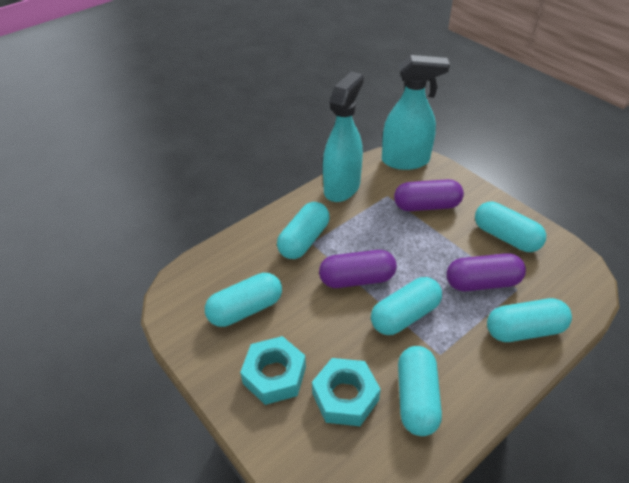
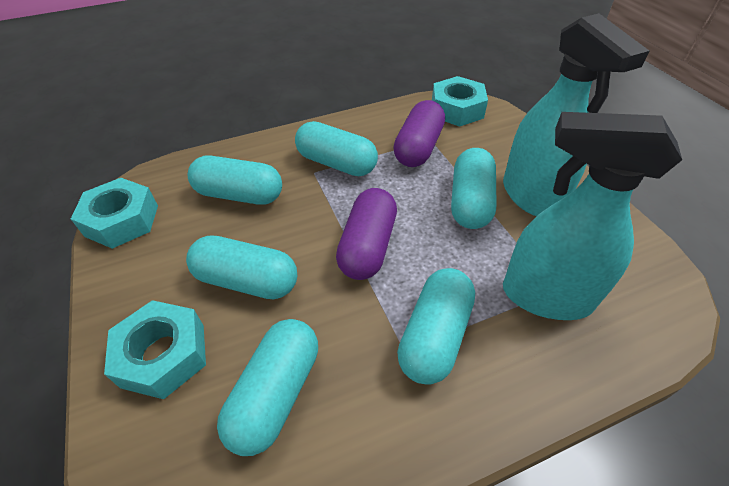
purple capsule: 3 -> 2
turquoise nut: 2 -> 3

